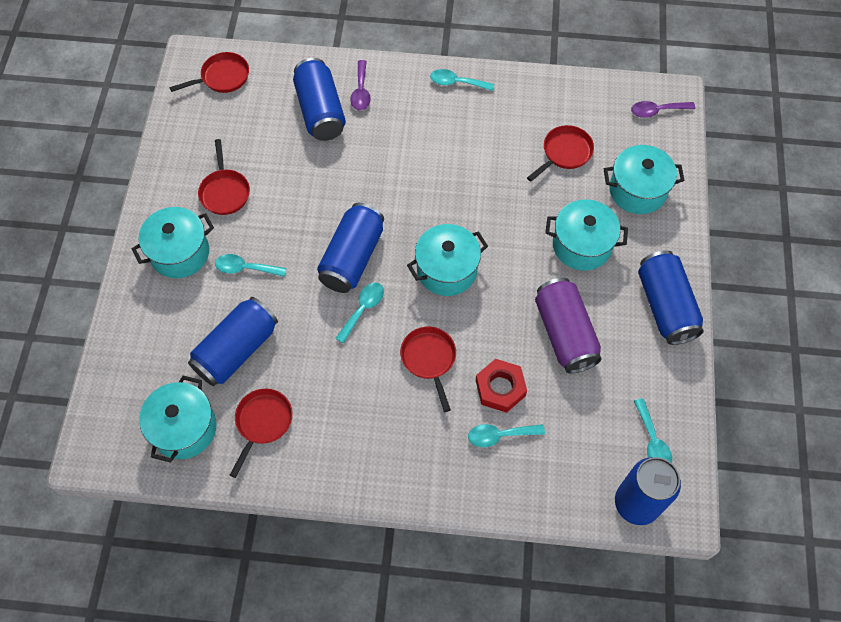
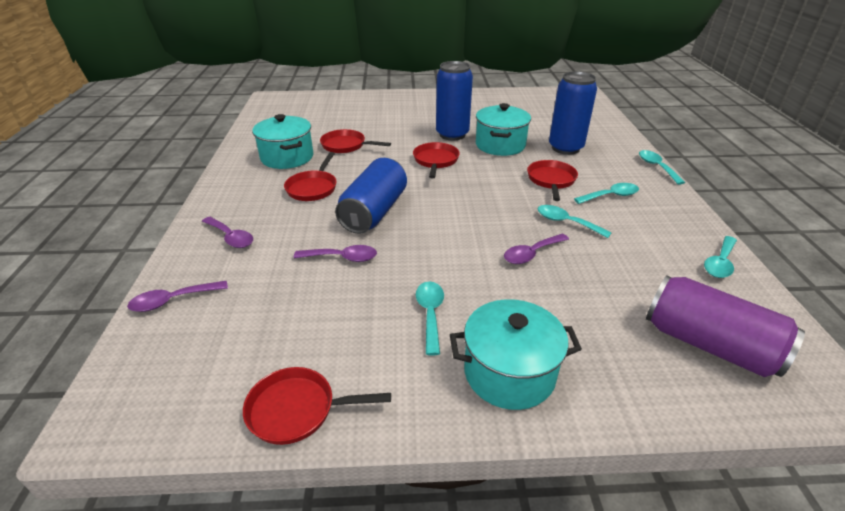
blue can: 5 -> 3
purple spoon: 2 -> 4
red nut: 1 -> 0
turquoise pot: 5 -> 3

